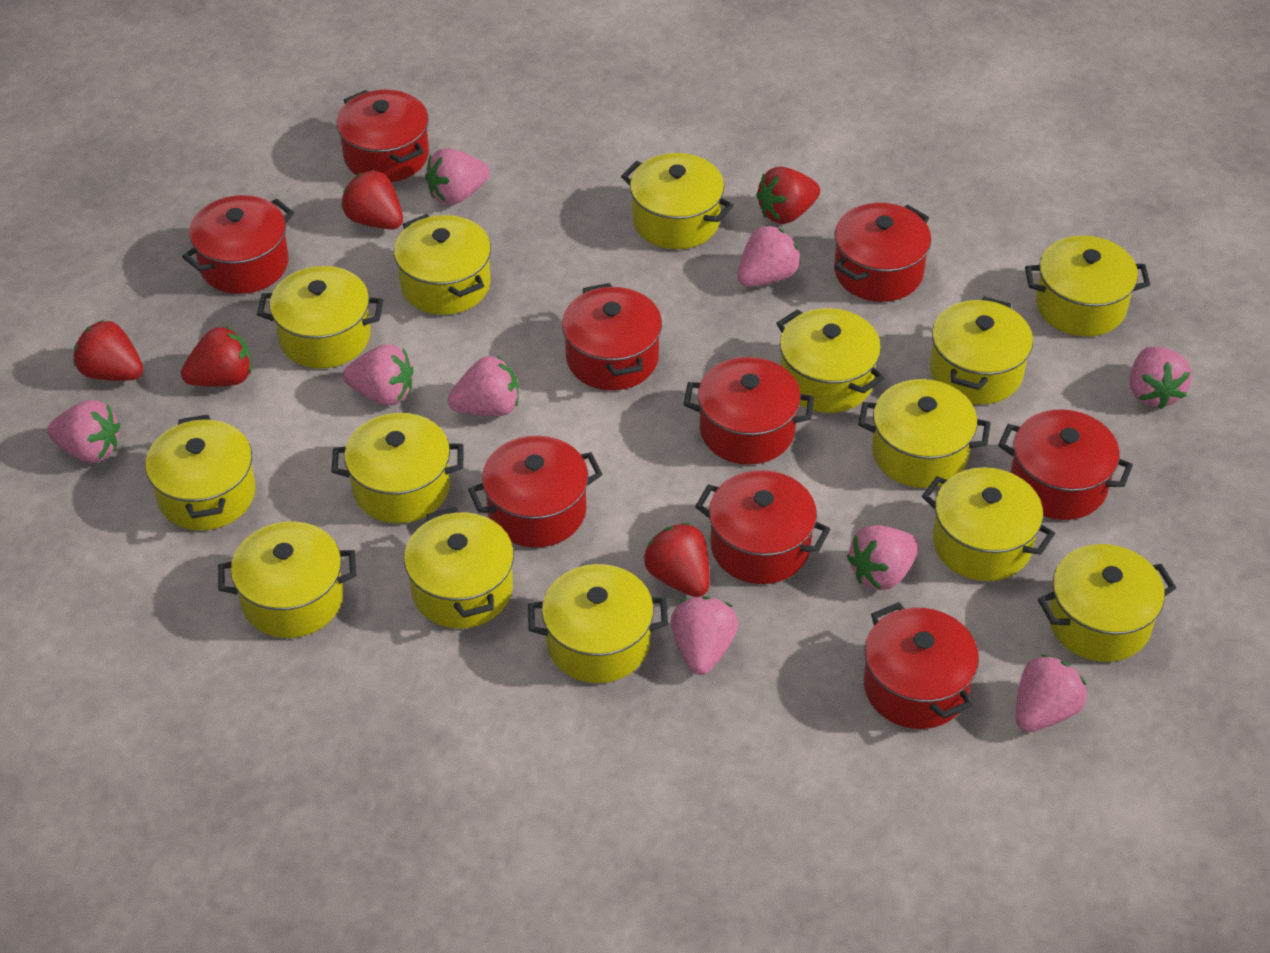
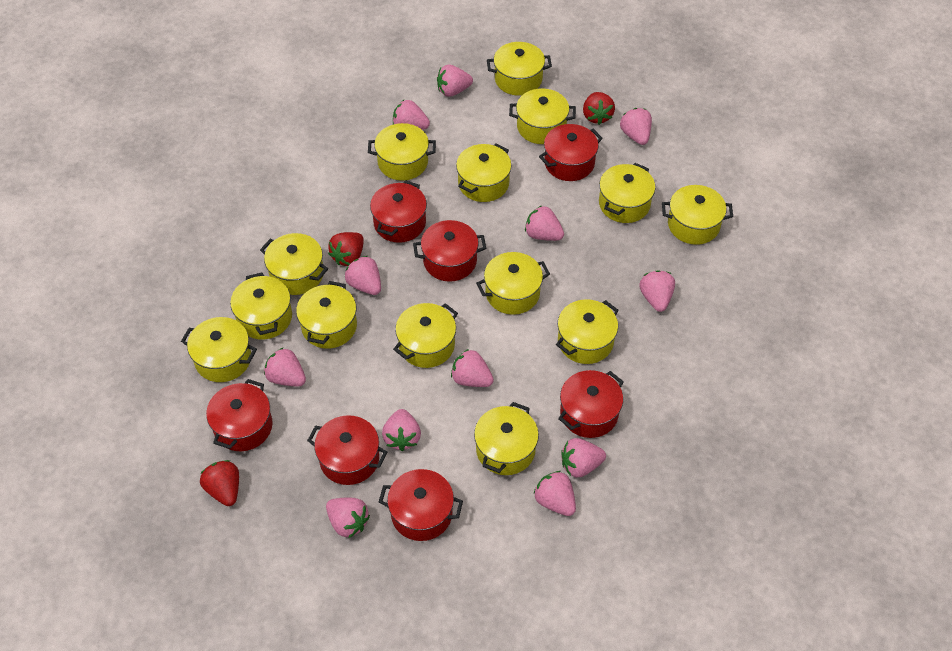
pink strawberry: 9 -> 12
red pot: 9 -> 7
red strawberry: 5 -> 3

